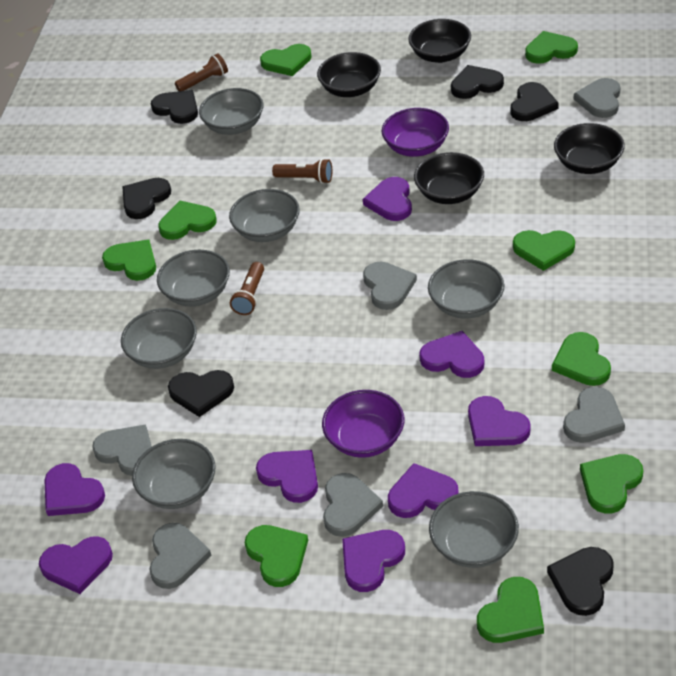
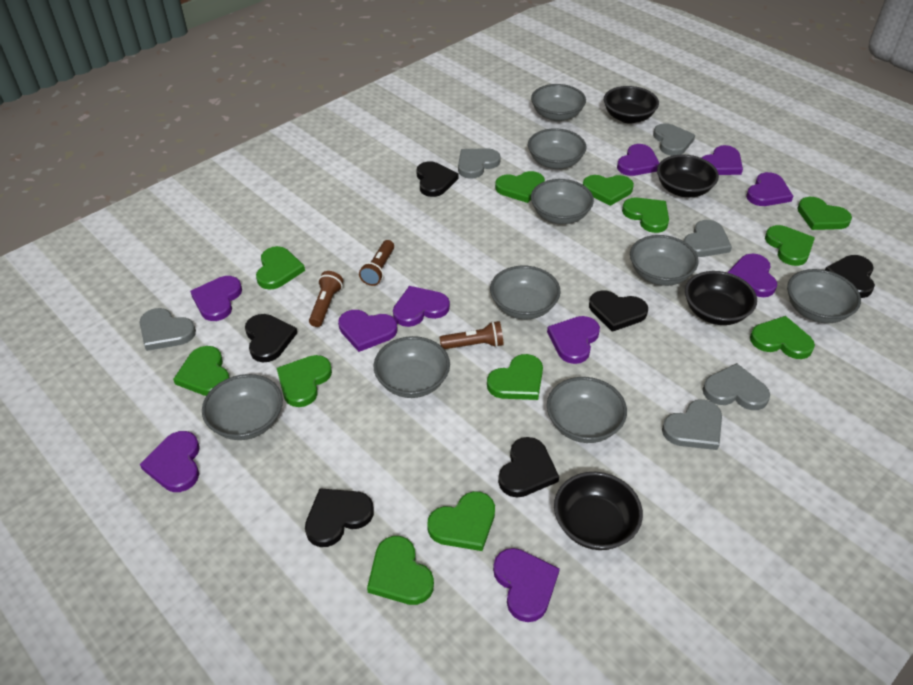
green heart: 9 -> 12
grey bowl: 7 -> 9
purple bowl: 2 -> 0
purple heart: 8 -> 10

